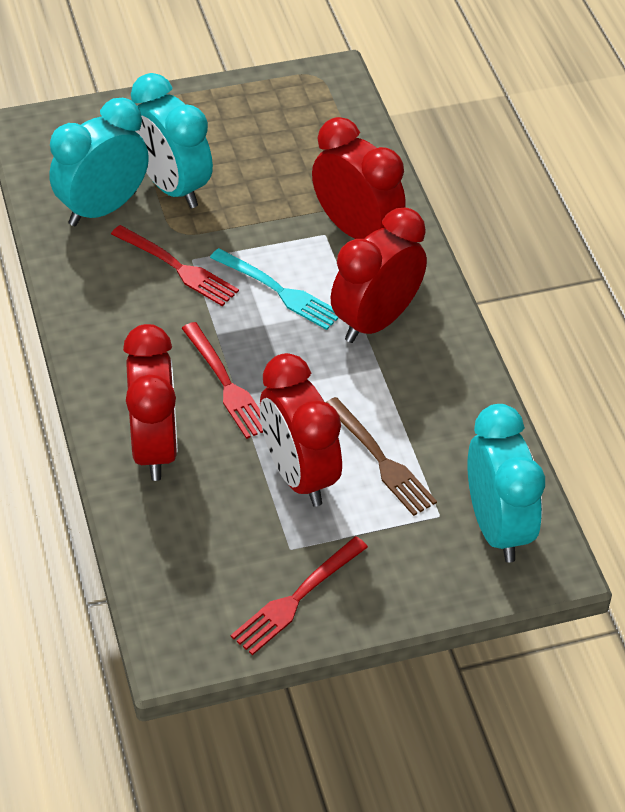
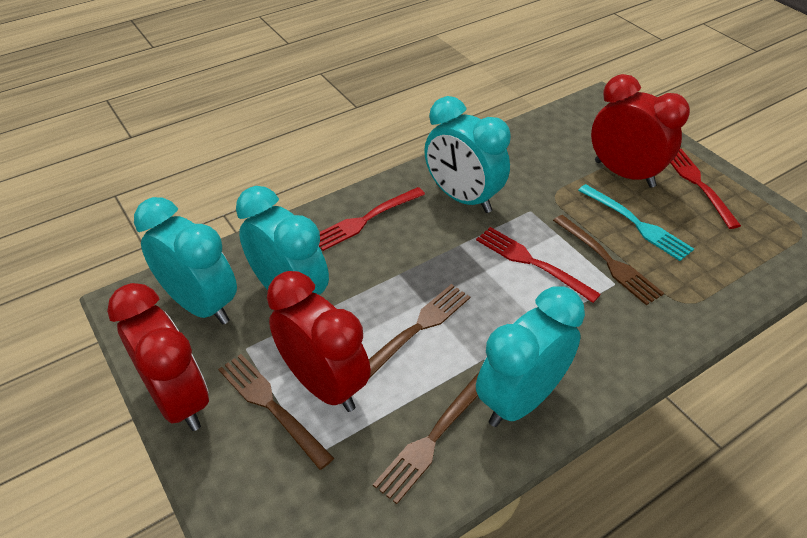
brown fork: 1 -> 4
red clock: 4 -> 3
turquoise clock: 3 -> 4

